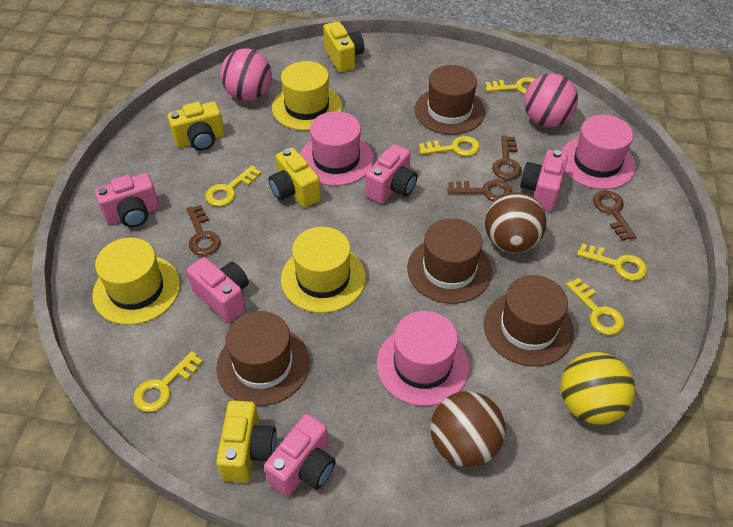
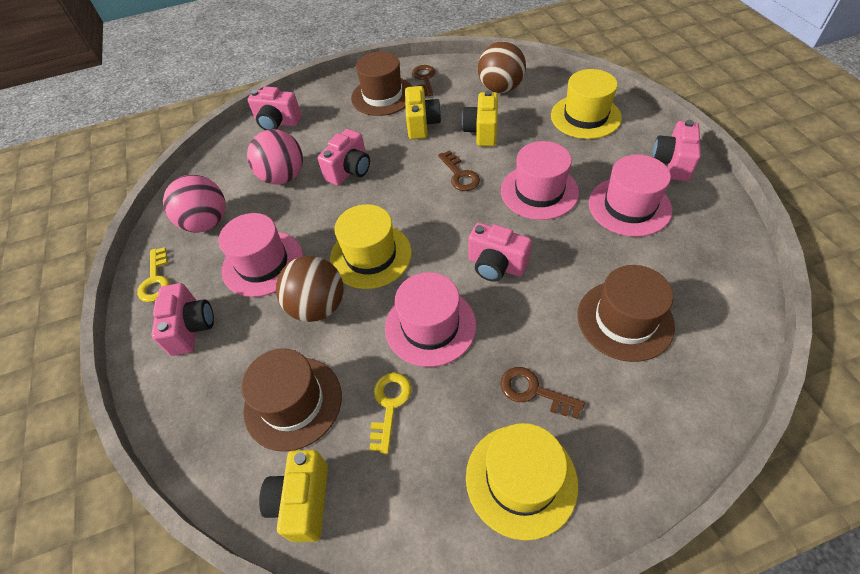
brown hat: 4 -> 3
brown key: 4 -> 3
pink hat: 3 -> 4
yellow ball: 1 -> 0
yellow camera: 4 -> 3
yellow key: 6 -> 2

